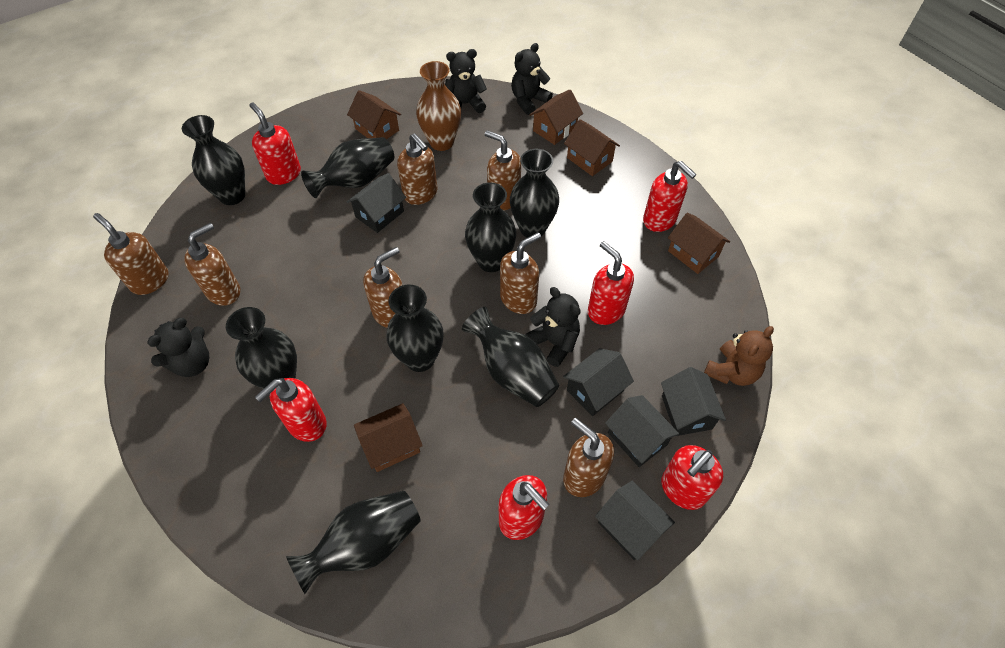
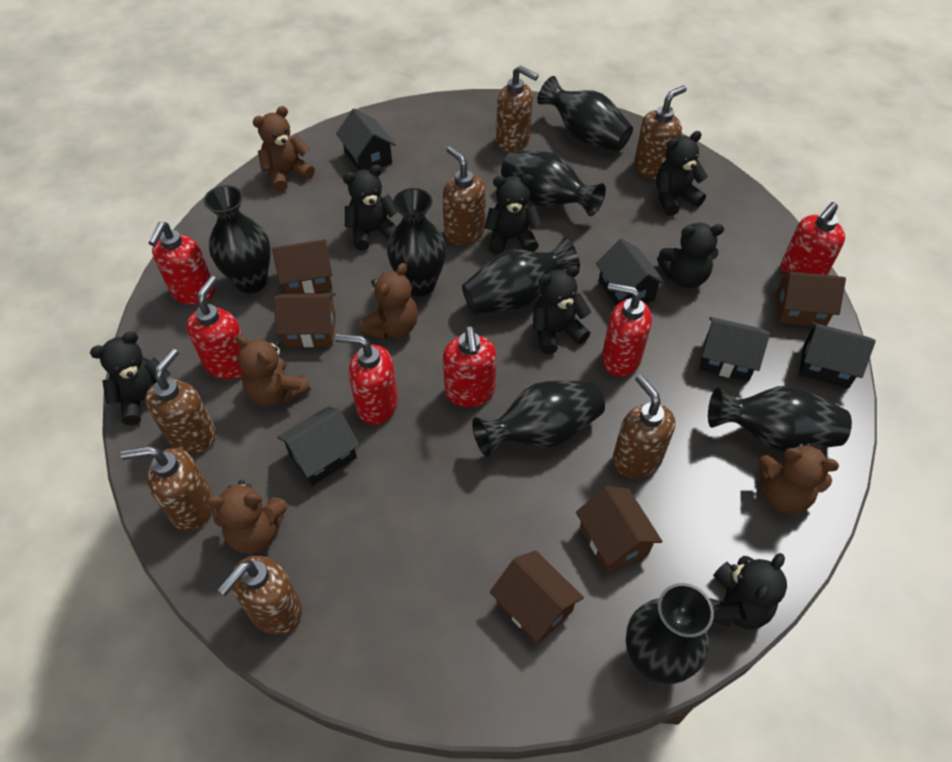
black teddy bear: 4 -> 7
brown teddy bear: 1 -> 5
brown vase: 1 -> 0

